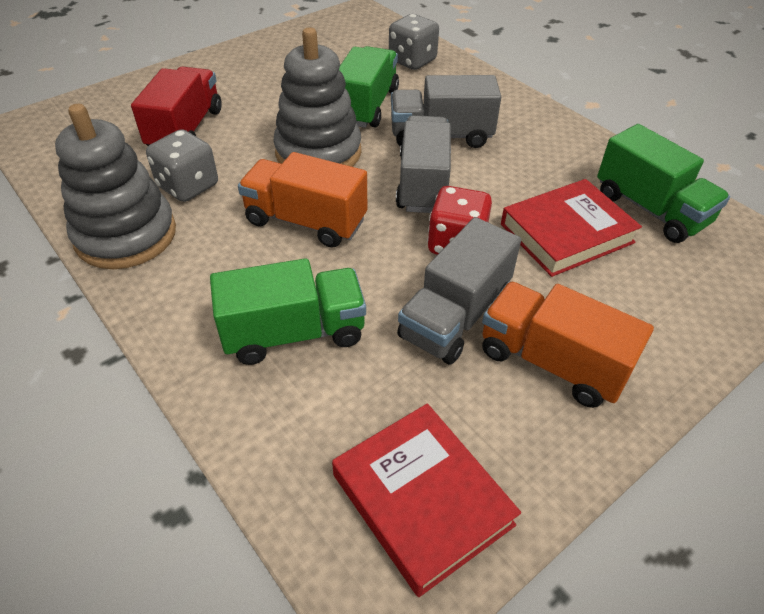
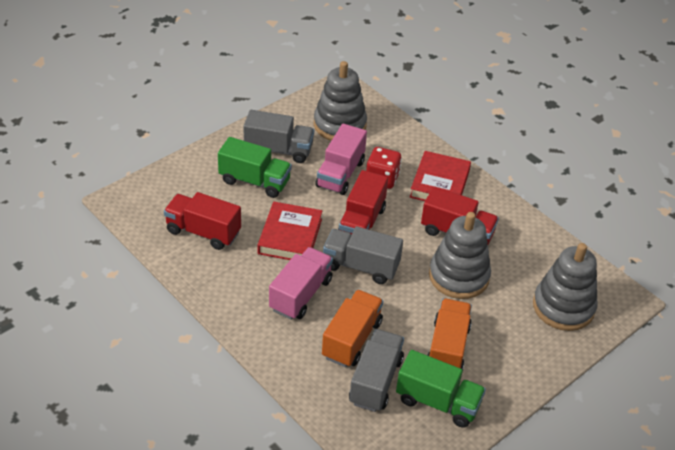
green truck: 3 -> 2
grey dice: 2 -> 0
grey stacking toy: 2 -> 3
pink truck: 0 -> 2
red truck: 1 -> 3

